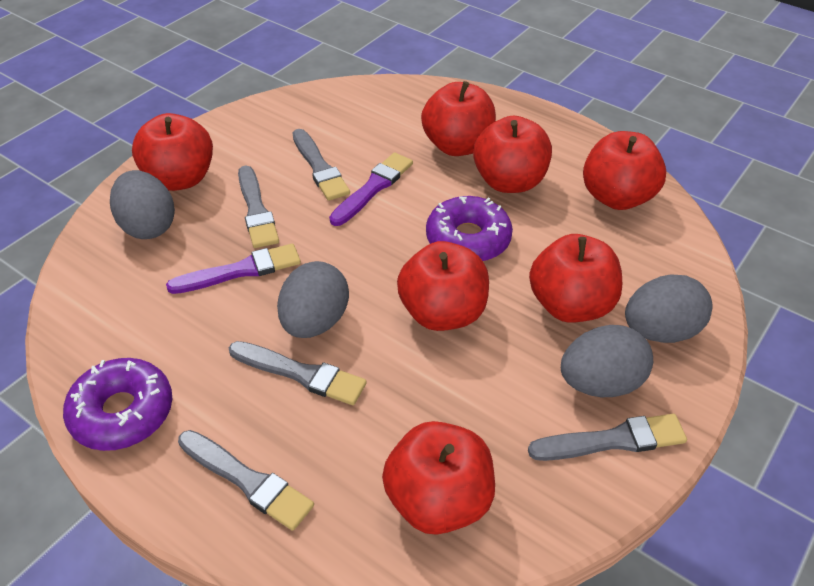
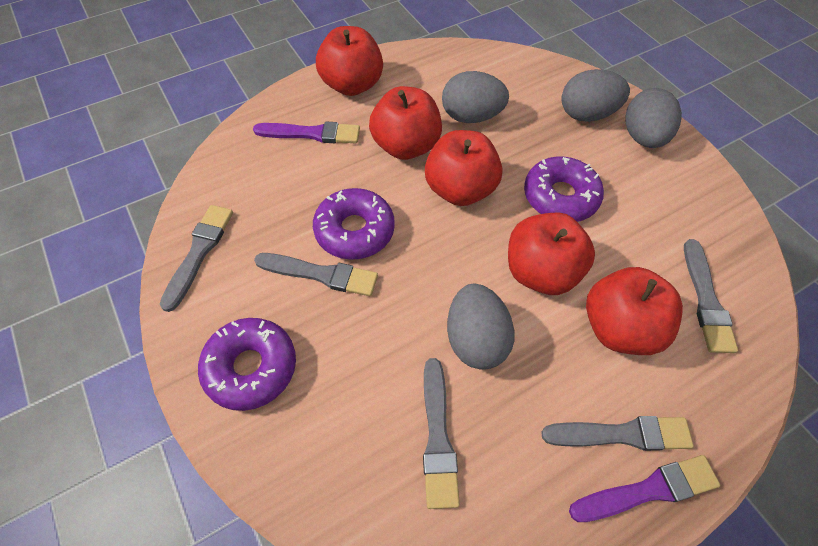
purple donut: 2 -> 3
red apple: 7 -> 5

